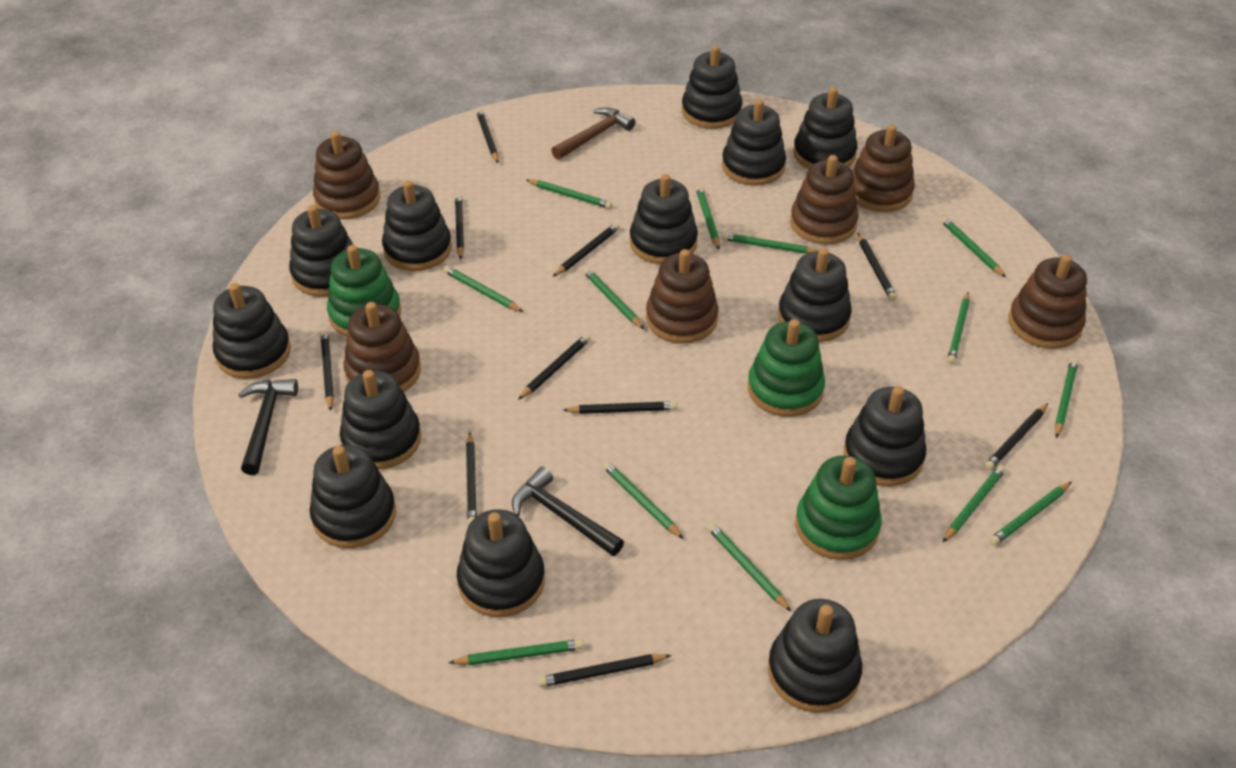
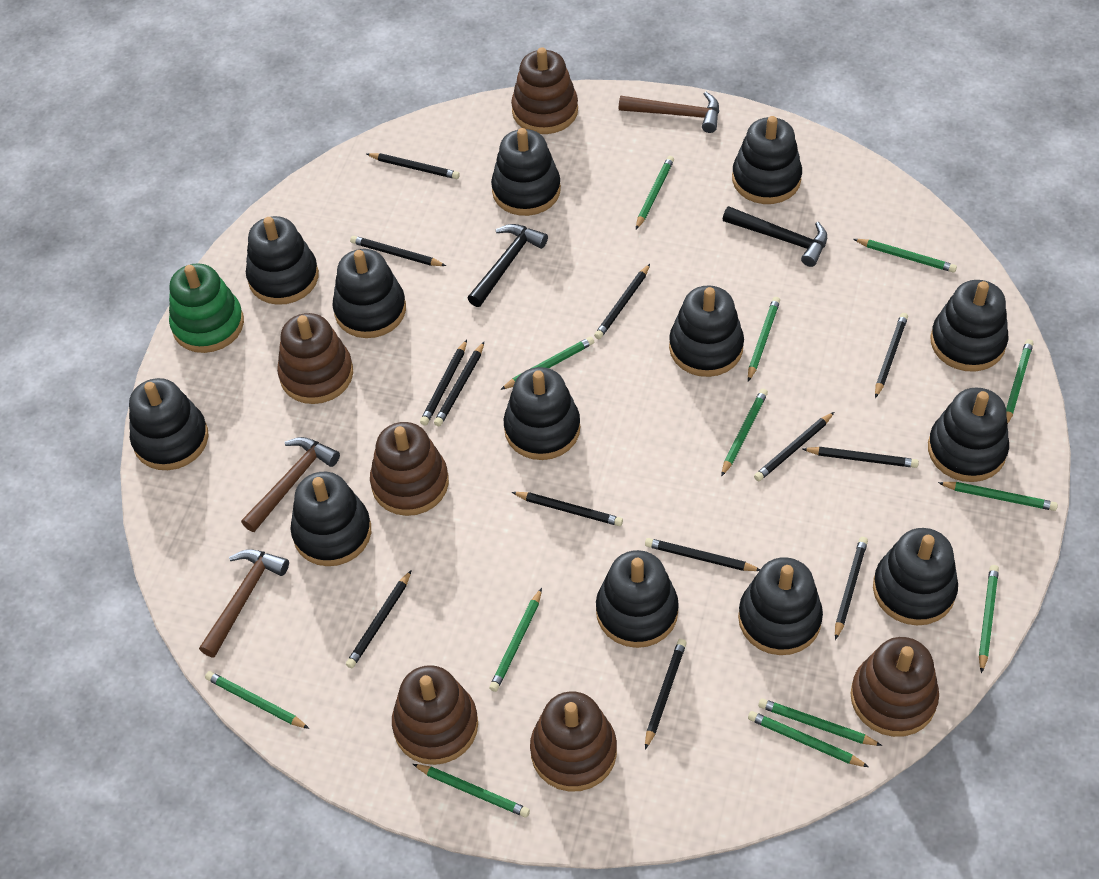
black pencil: 10 -> 13
brown hammer: 1 -> 3
green stacking toy: 3 -> 1

